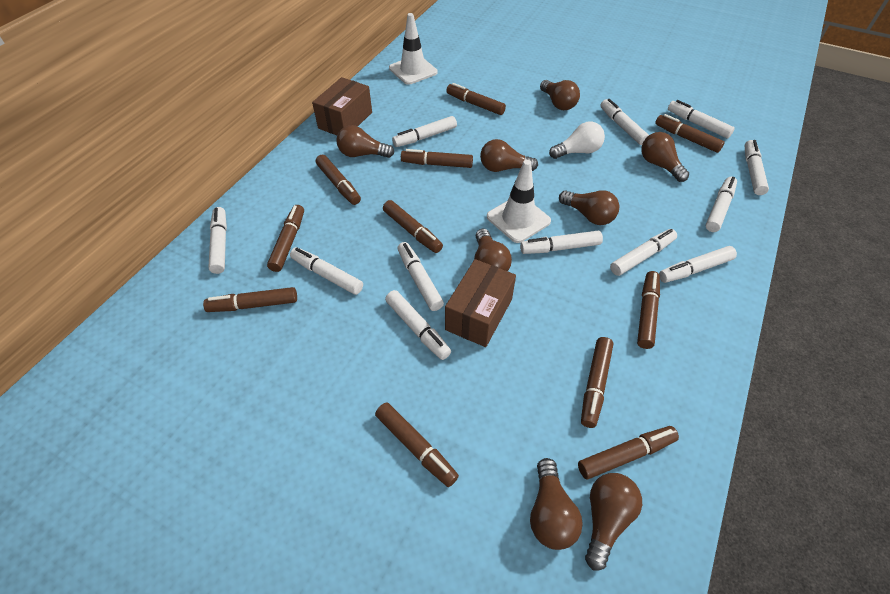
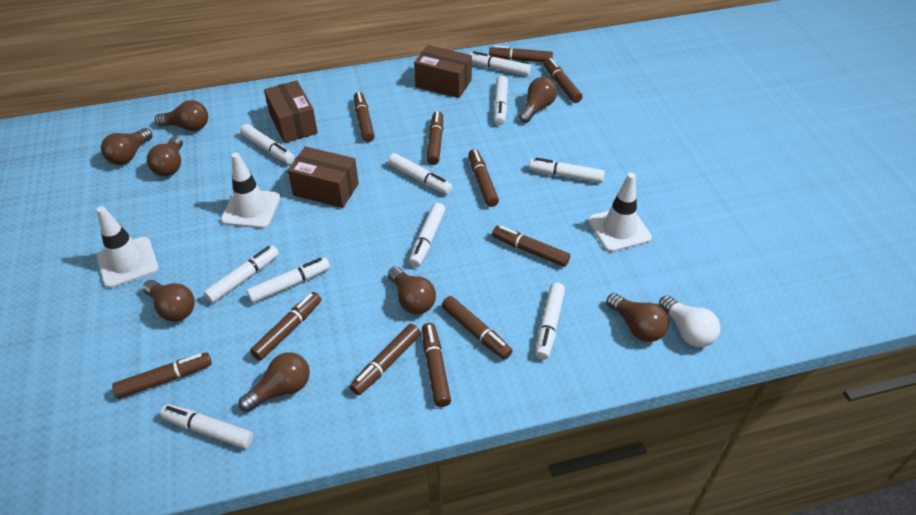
brown box: 2 -> 3
white marker: 12 -> 10
white traffic cone: 2 -> 3

